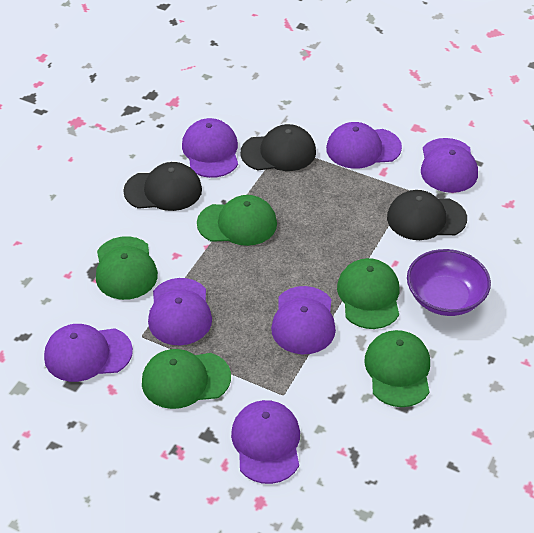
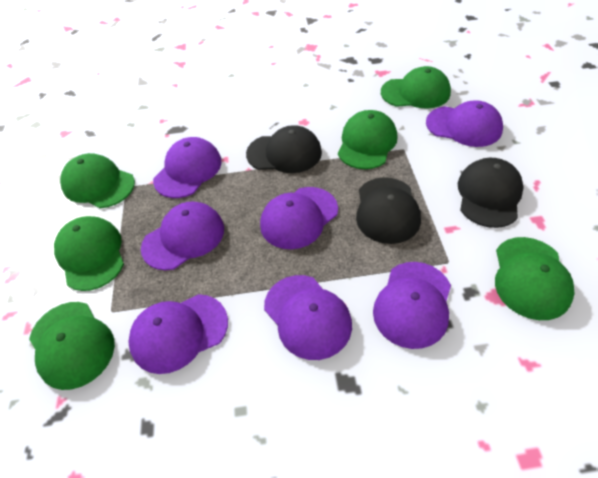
green cap: 5 -> 6
purple bowl: 1 -> 0

